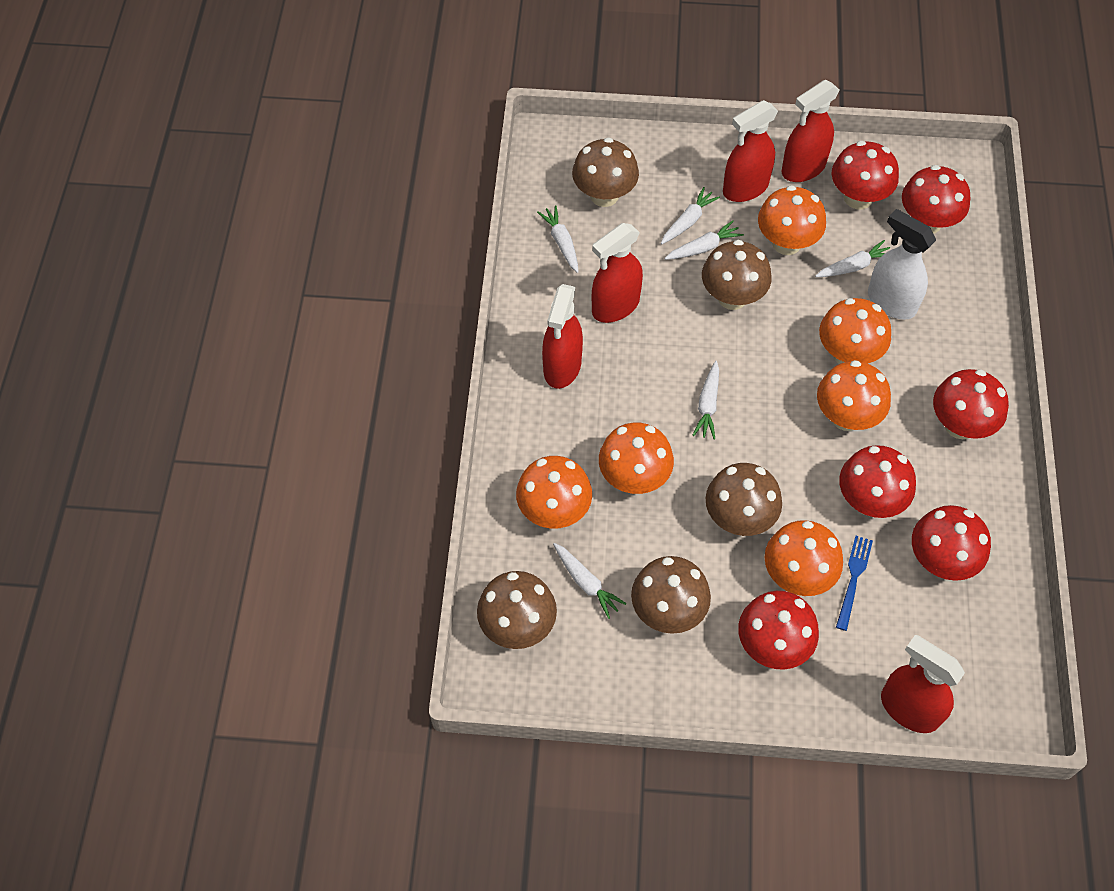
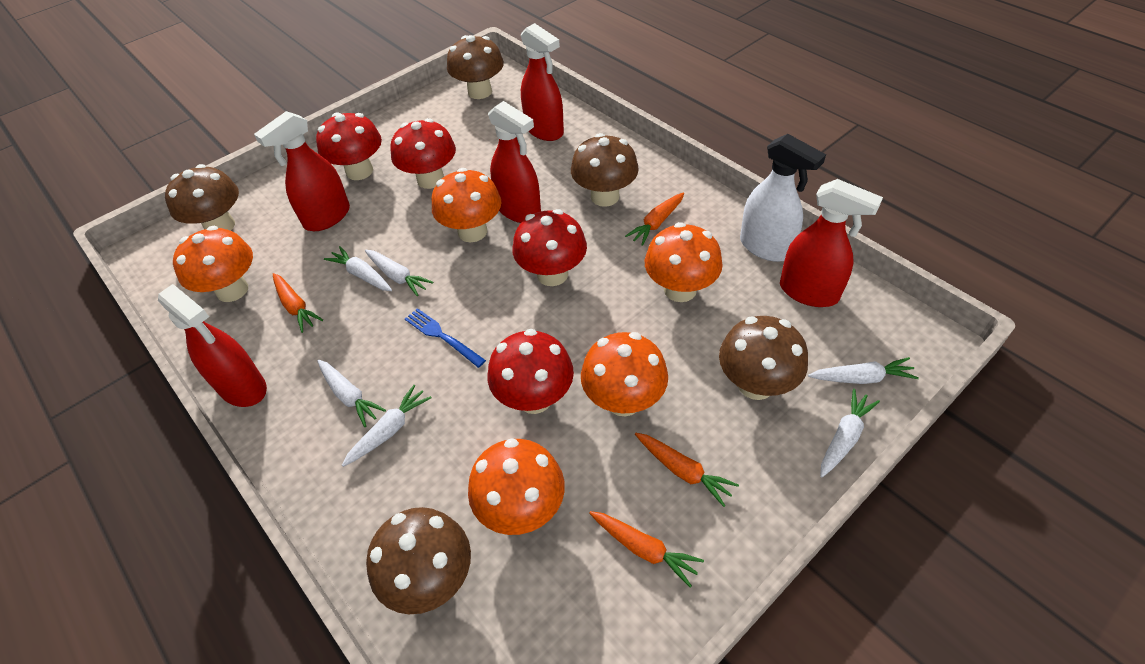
orange carrot: 0 -> 4
orange mushroom: 6 -> 5
red mushroom: 6 -> 4

